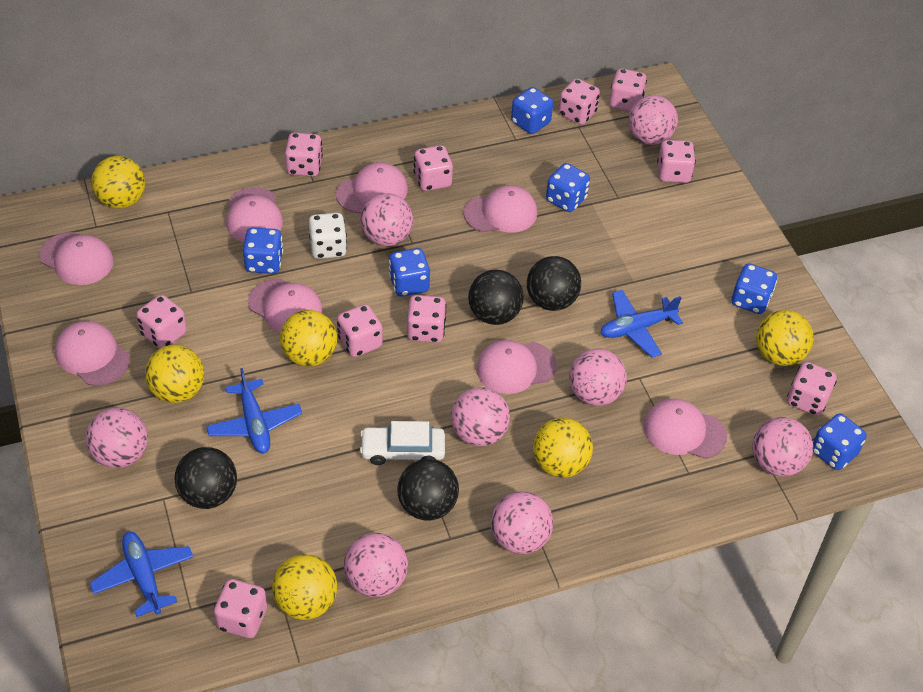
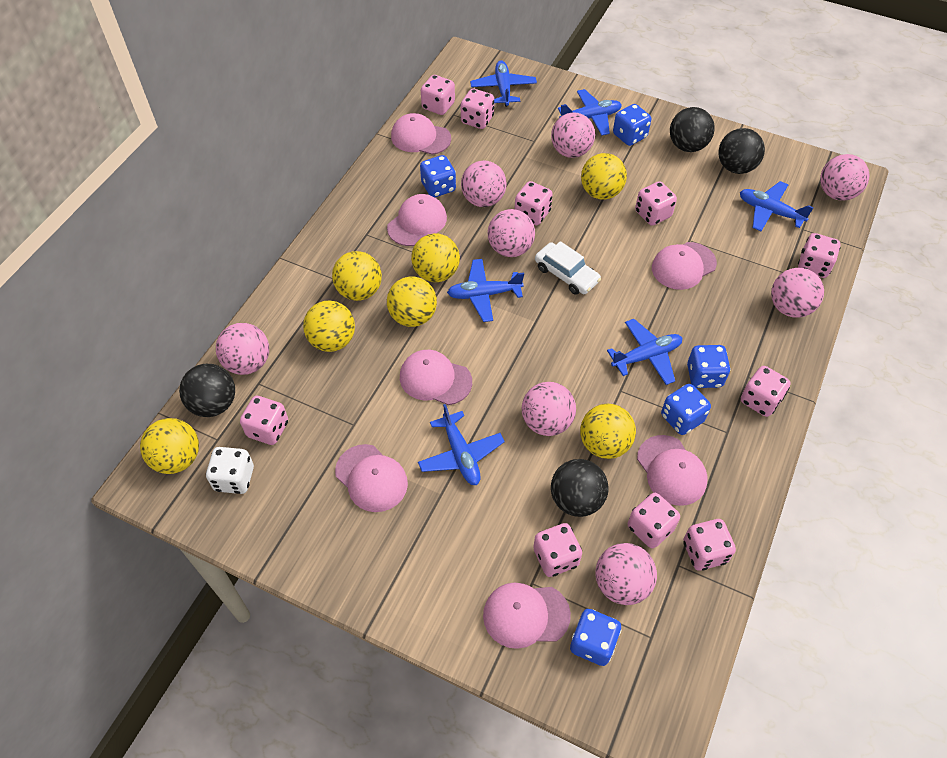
blue dice: 6 -> 5
blue plane: 3 -> 6
pink cap: 8 -> 7
yellow ball: 6 -> 7

